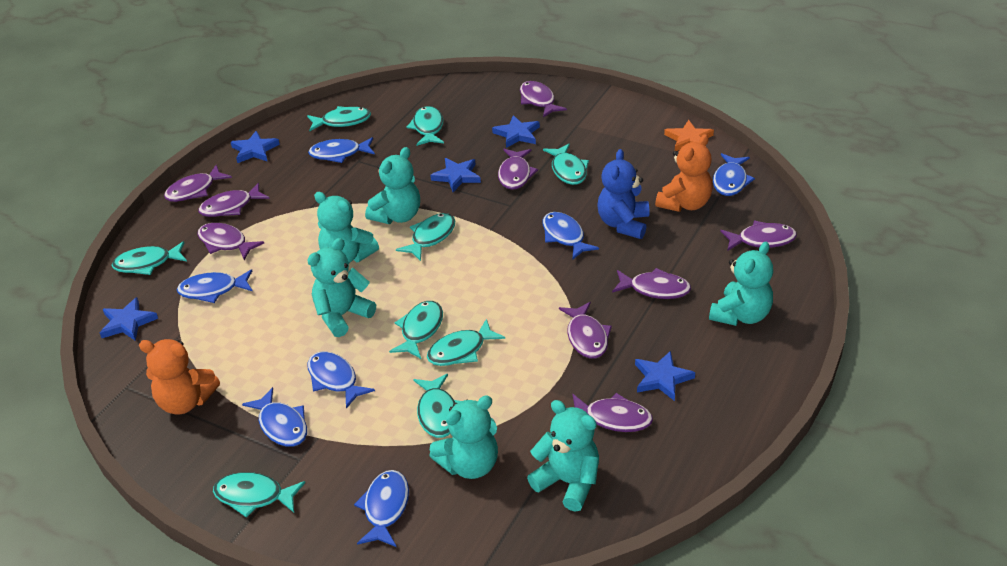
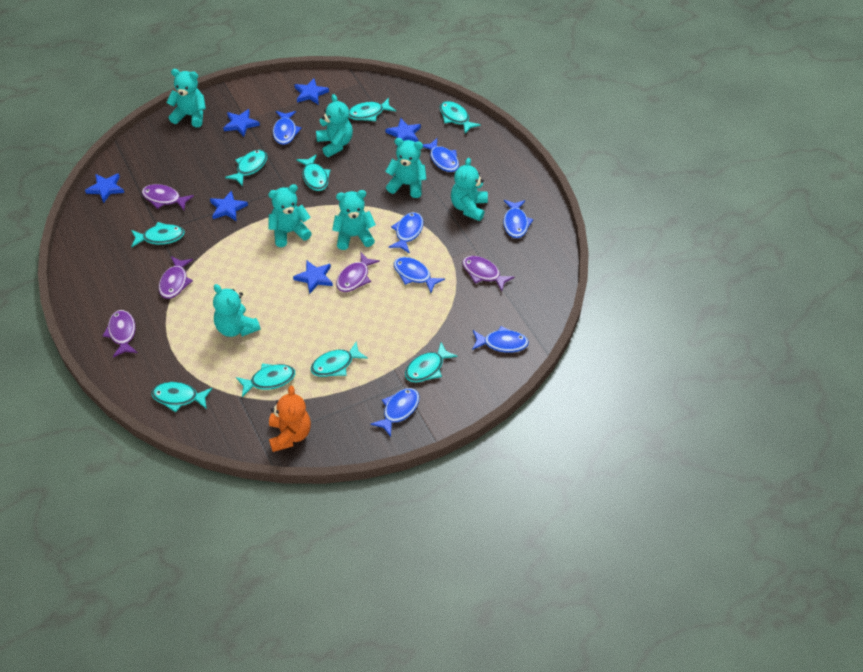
blue star: 5 -> 6
blue teddy bear: 1 -> 0
orange star: 1 -> 0
orange teddy bear: 2 -> 1
purple fish: 9 -> 5
turquoise teddy bear: 6 -> 7

